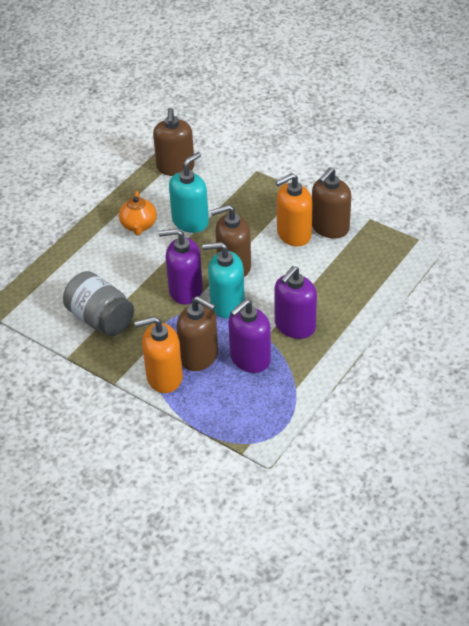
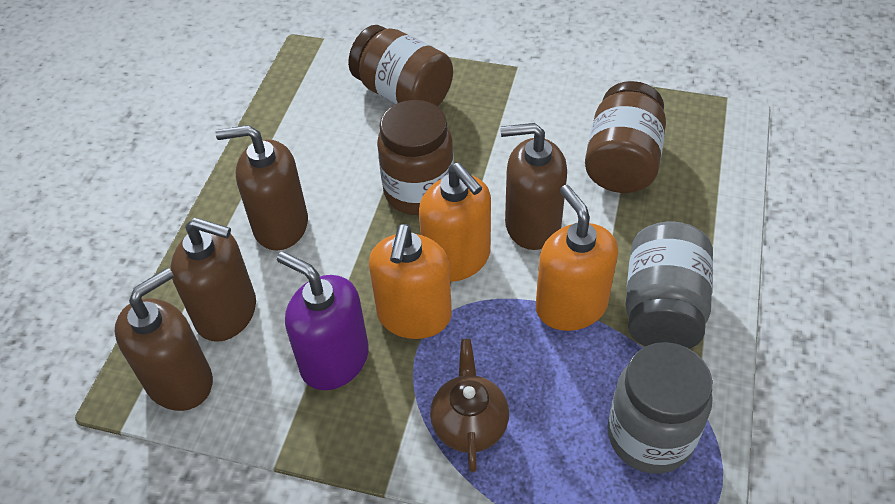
brown jar: 0 -> 3
brown teapot: 0 -> 1
grey jar: 1 -> 2
orange soap dispenser: 2 -> 3
orange teapot: 1 -> 0
purple soap dispenser: 3 -> 1
turquoise soap dispenser: 2 -> 0

